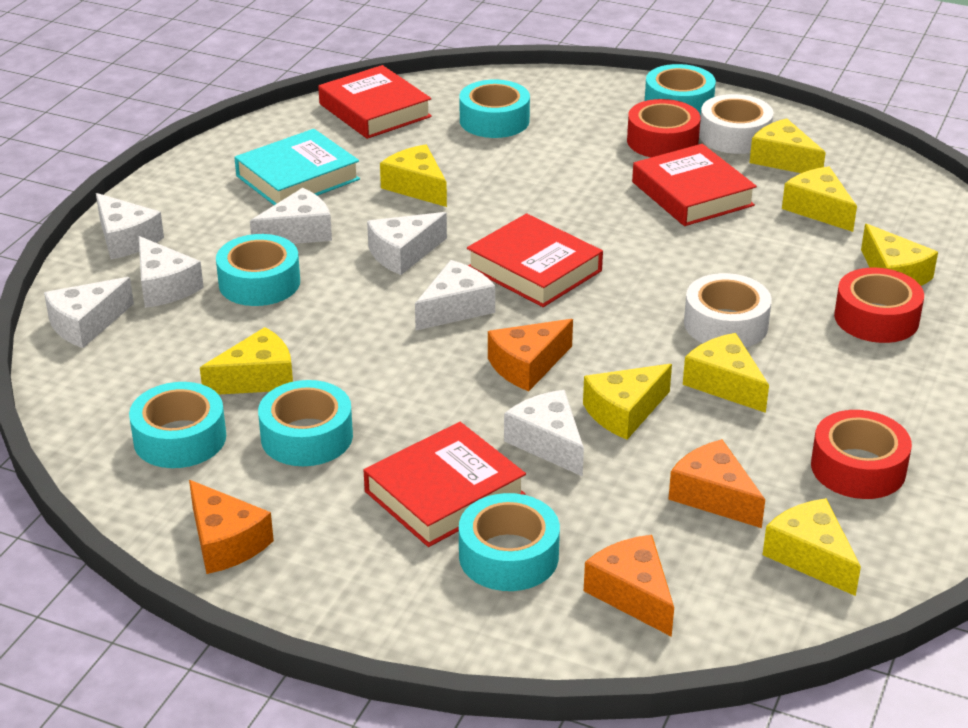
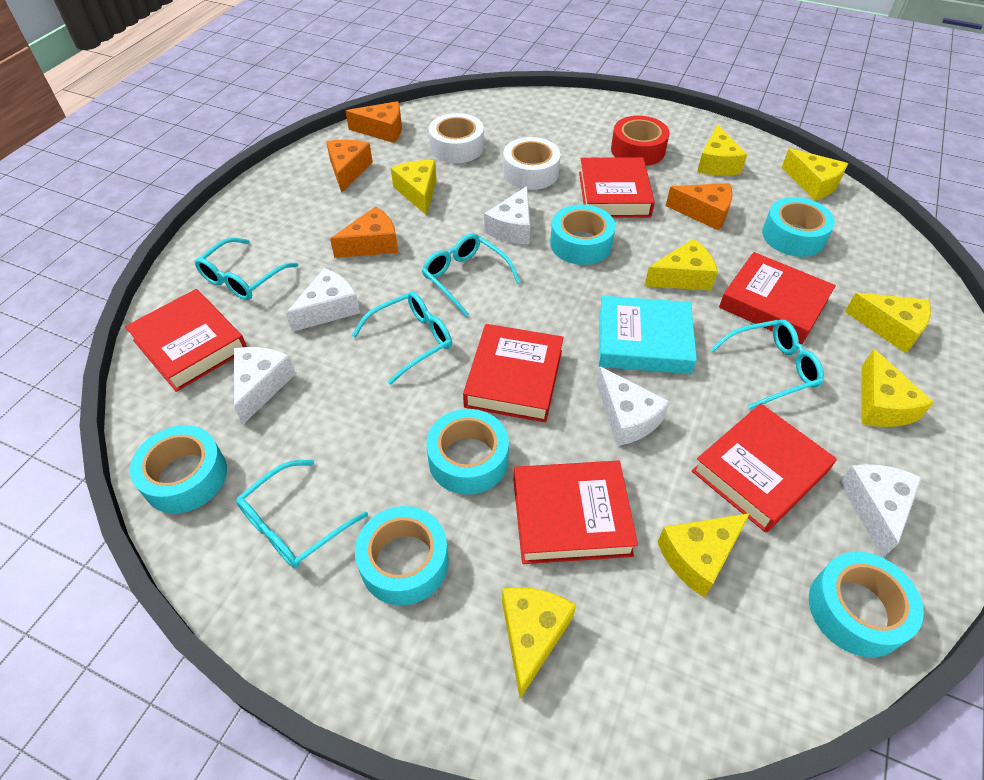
red book: 4 -> 6
red tape: 3 -> 1
turquoise glasses: 0 -> 5
white cheese: 7 -> 5

